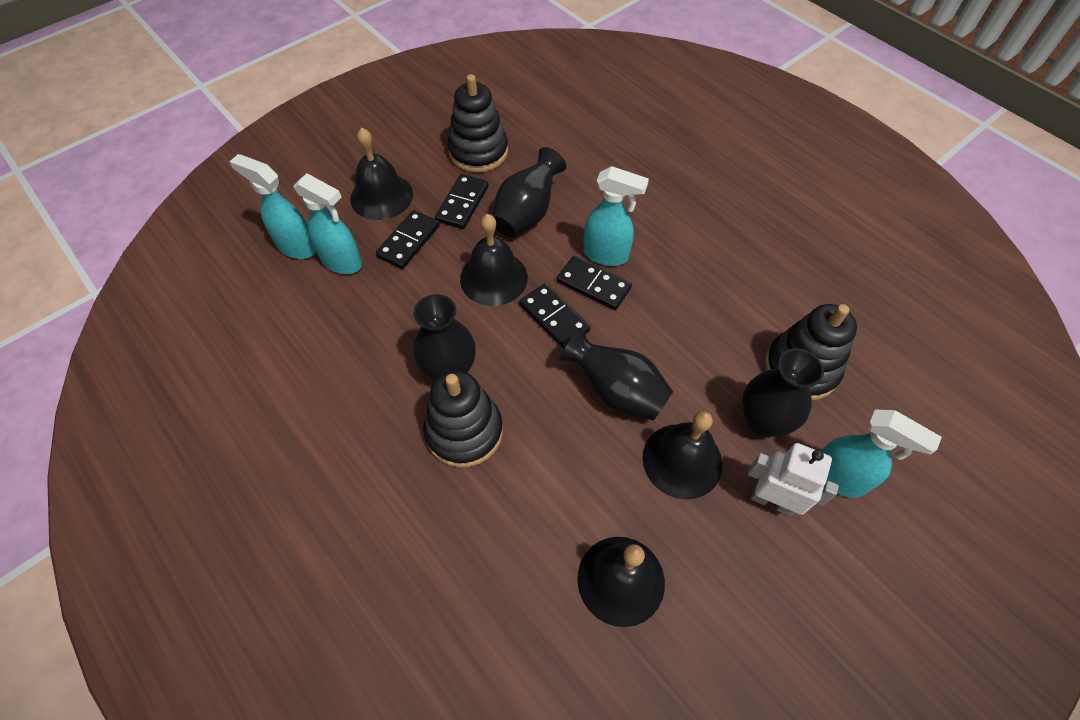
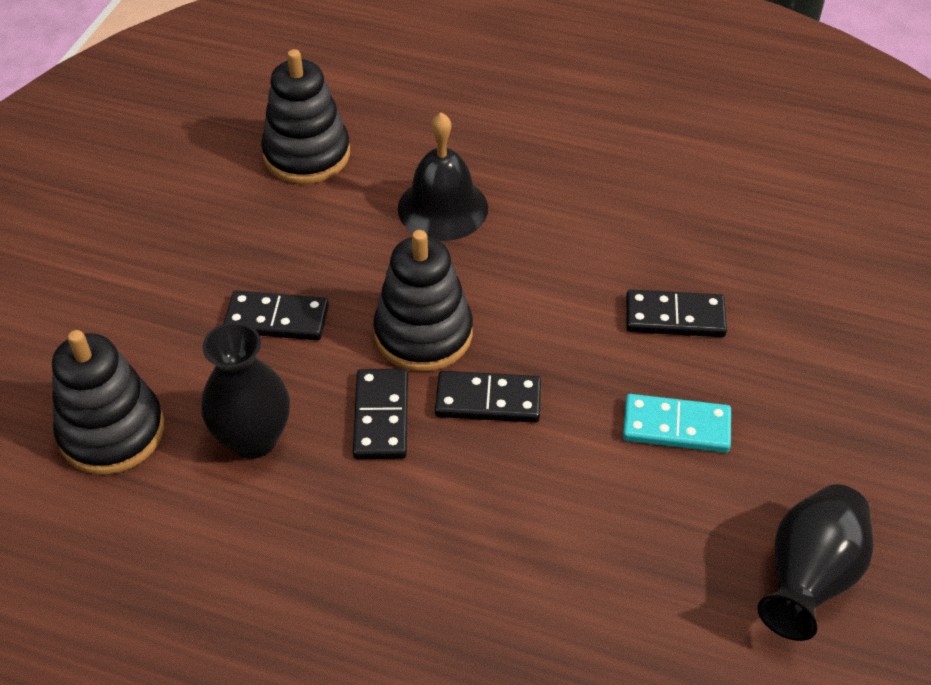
black bell: 4 -> 1
black vase: 4 -> 2
turquoise domino: 0 -> 1
turquoise spray bottle: 4 -> 0
white robot: 1 -> 0

